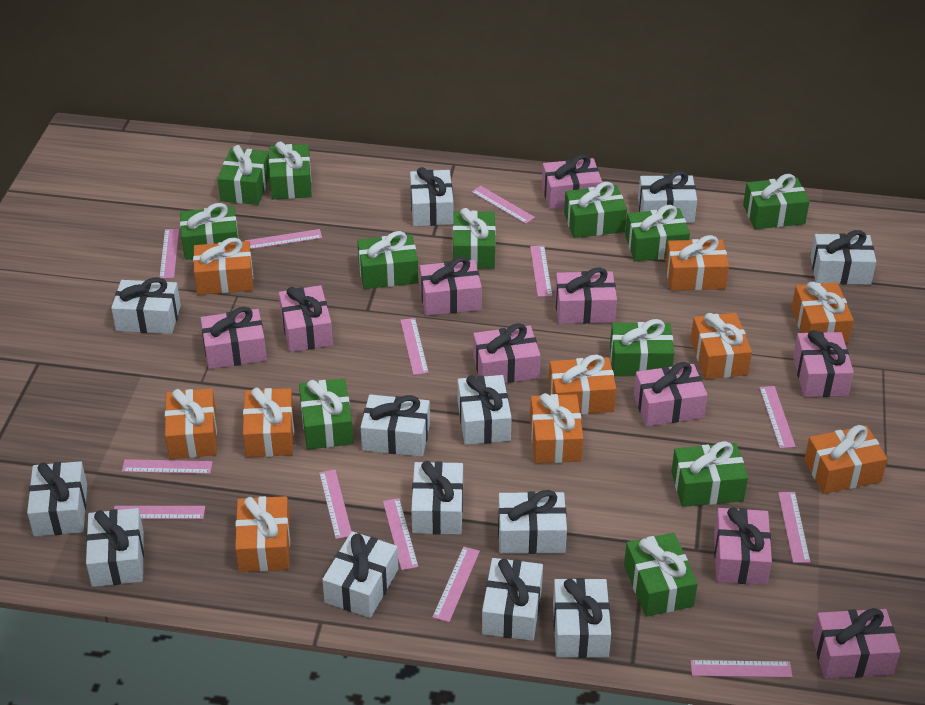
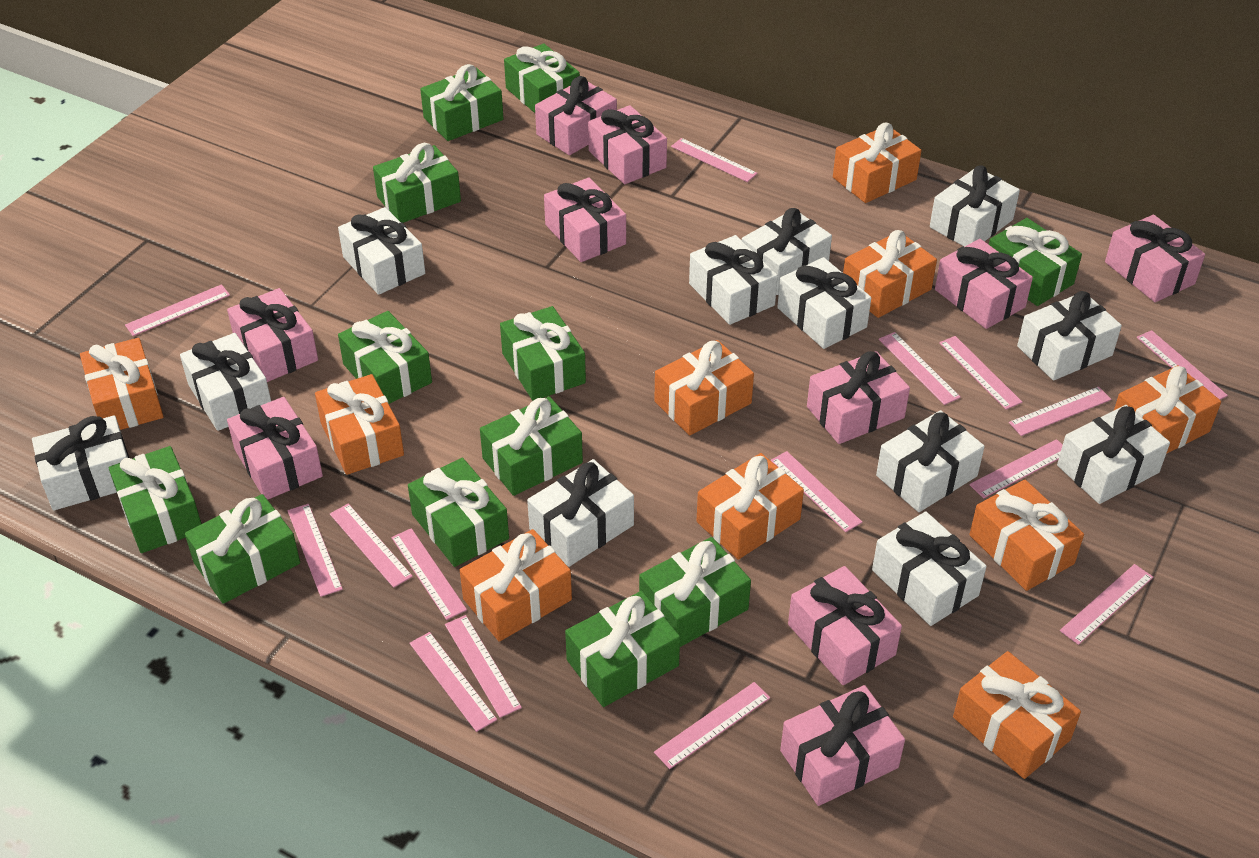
pink ruler: 13 -> 15
white gift: 13 -> 12

